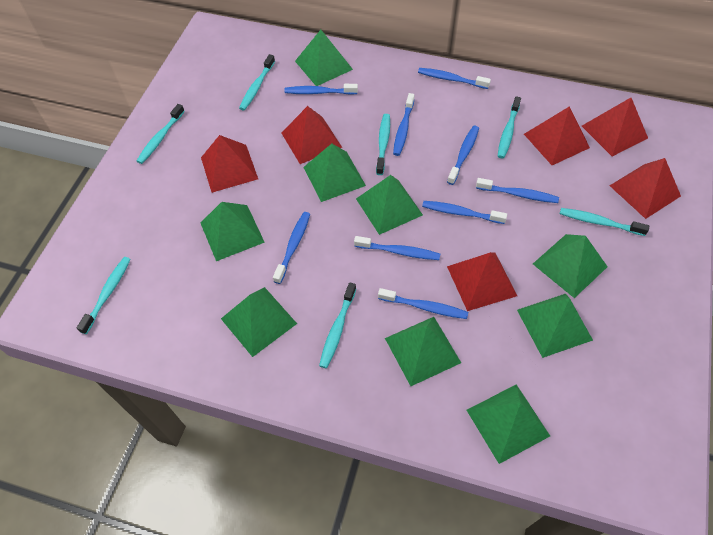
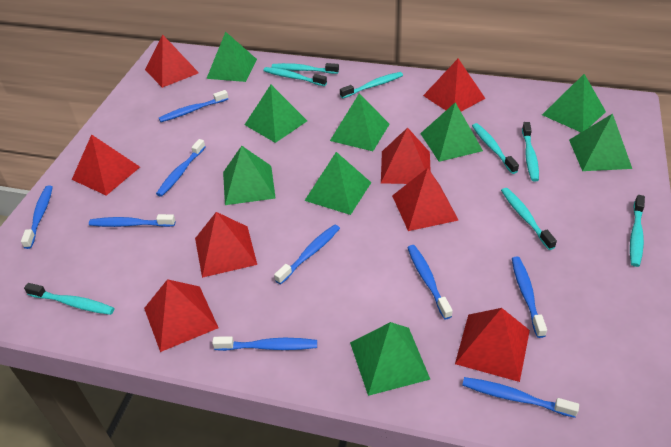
red pyramid: 6 -> 8
turquoise toothbrush: 7 -> 8

